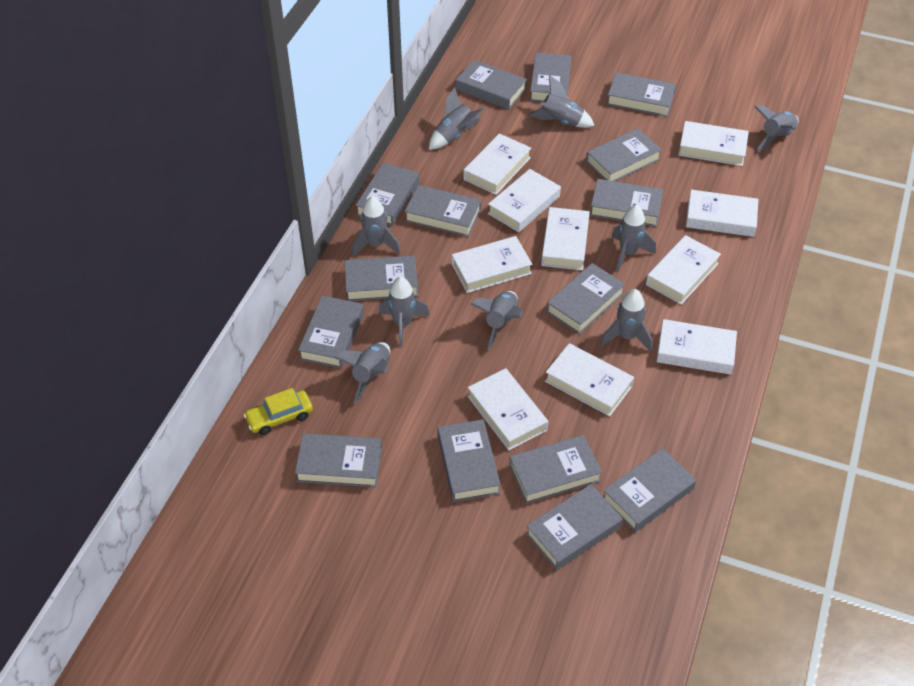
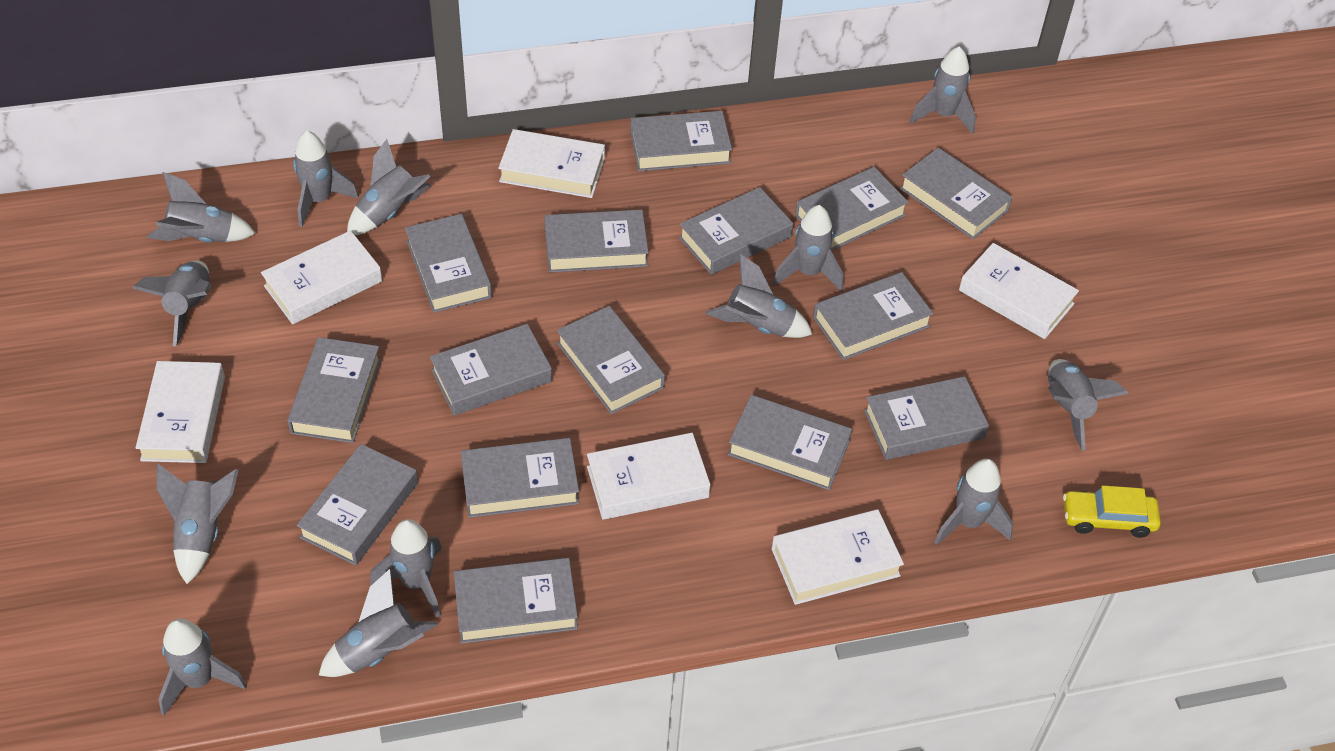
grey rocket: 9 -> 13
white book: 10 -> 6

